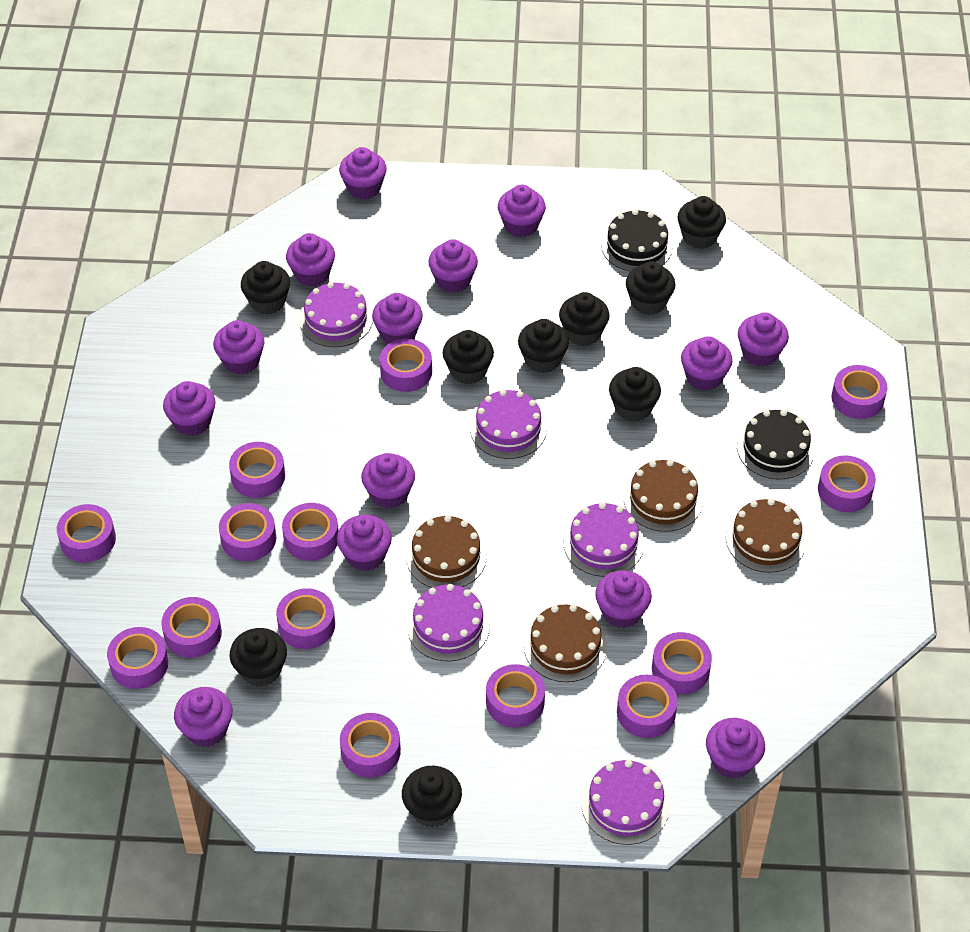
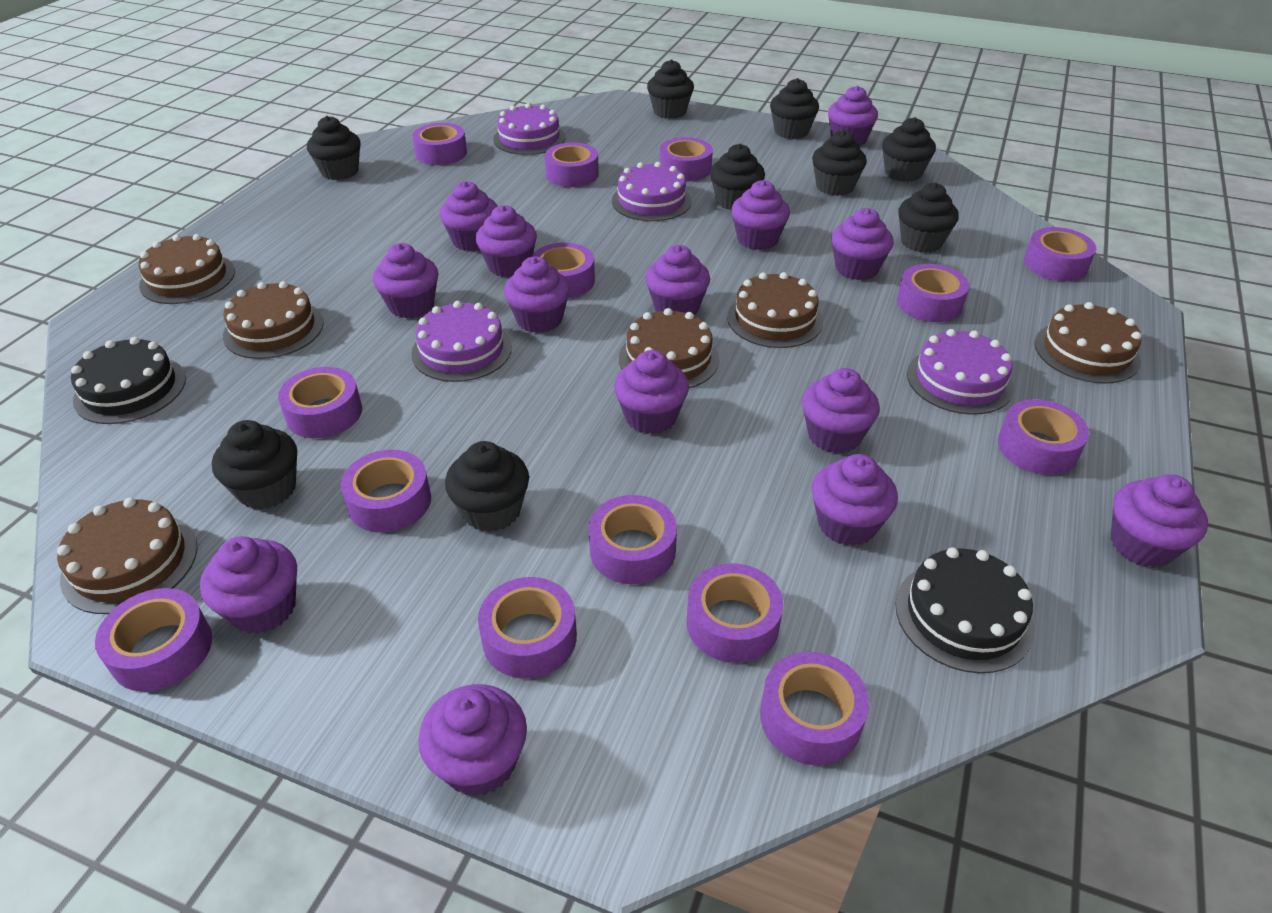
brown cake: 4 -> 6
purple cake: 5 -> 4

